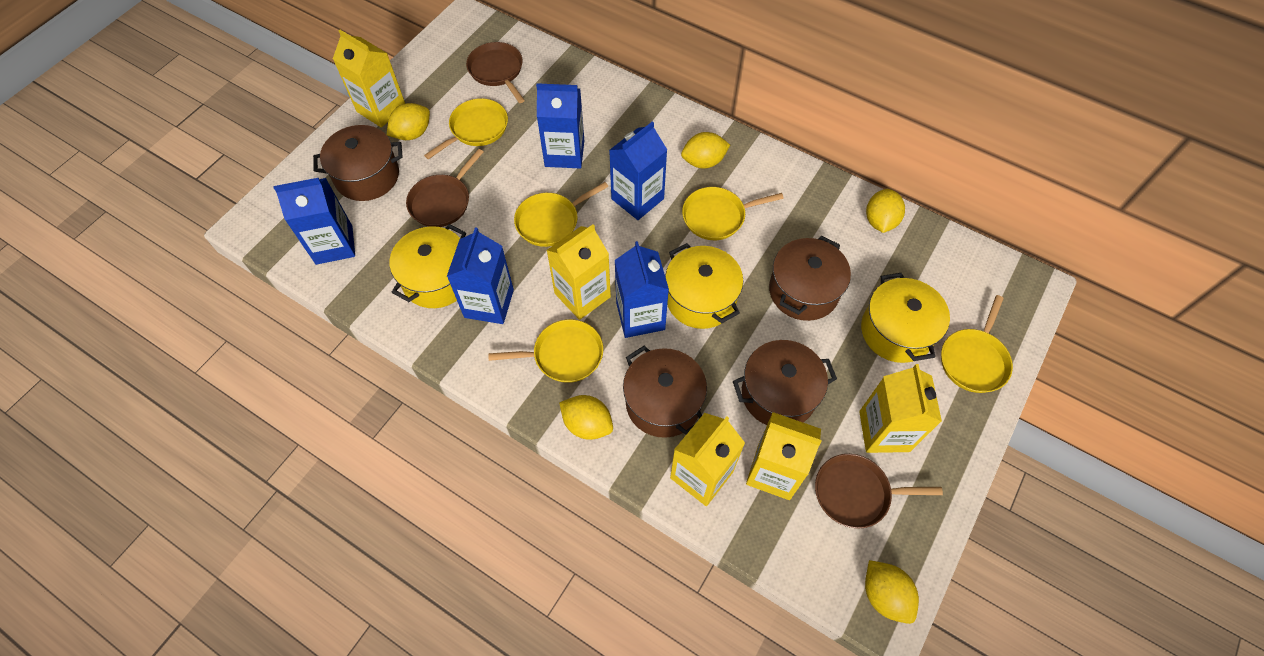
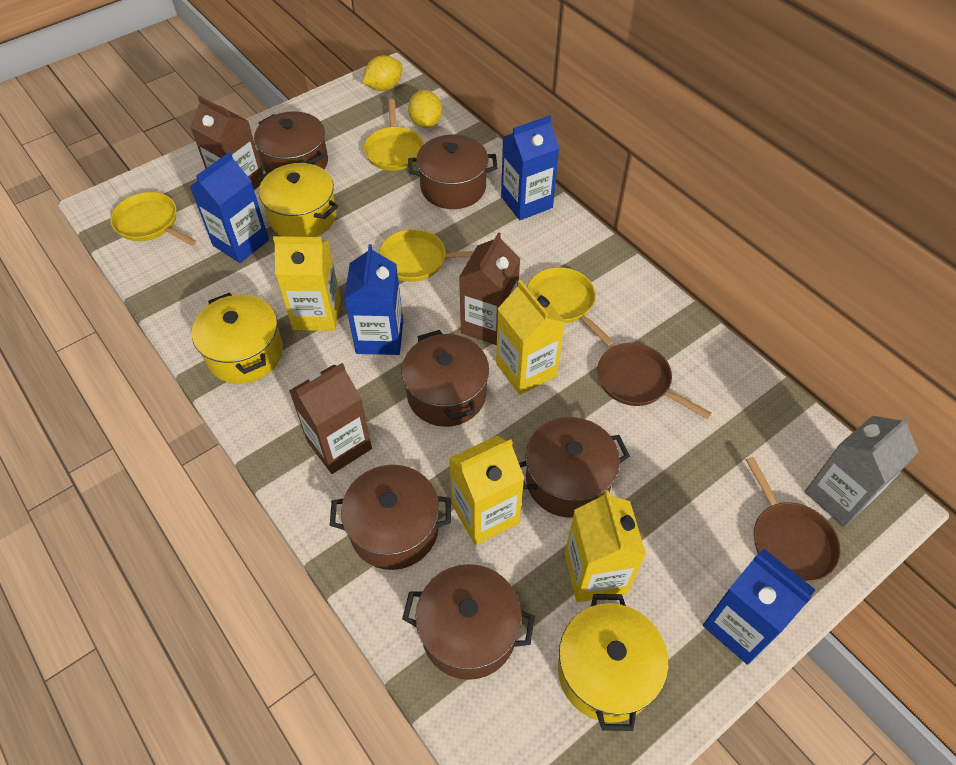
blue carton: 5 -> 4
brown carton: 0 -> 3
brown pan: 3 -> 2
brown pot: 4 -> 6
grey carton: 0 -> 1
yellow carton: 5 -> 4
yellow lemon: 5 -> 2
yellow pan: 5 -> 4

